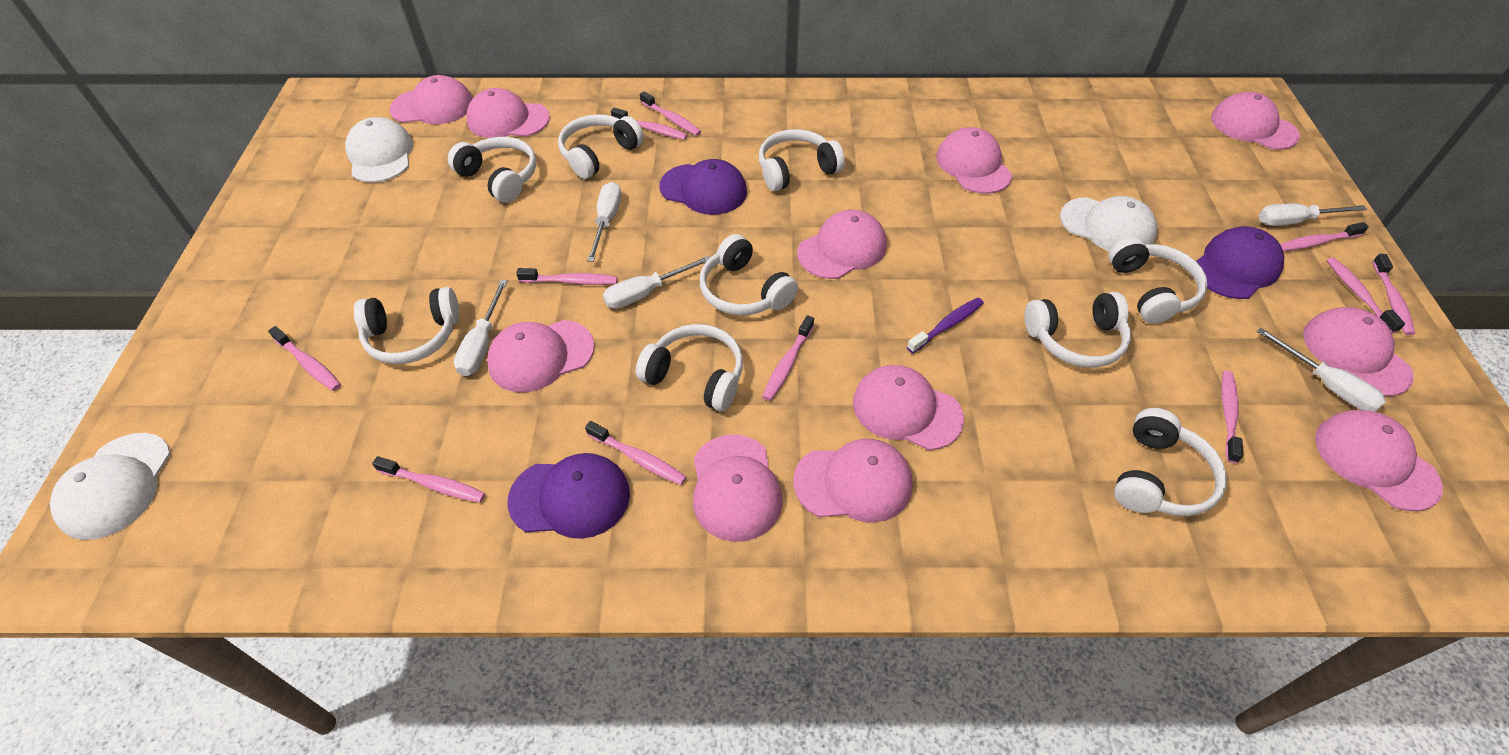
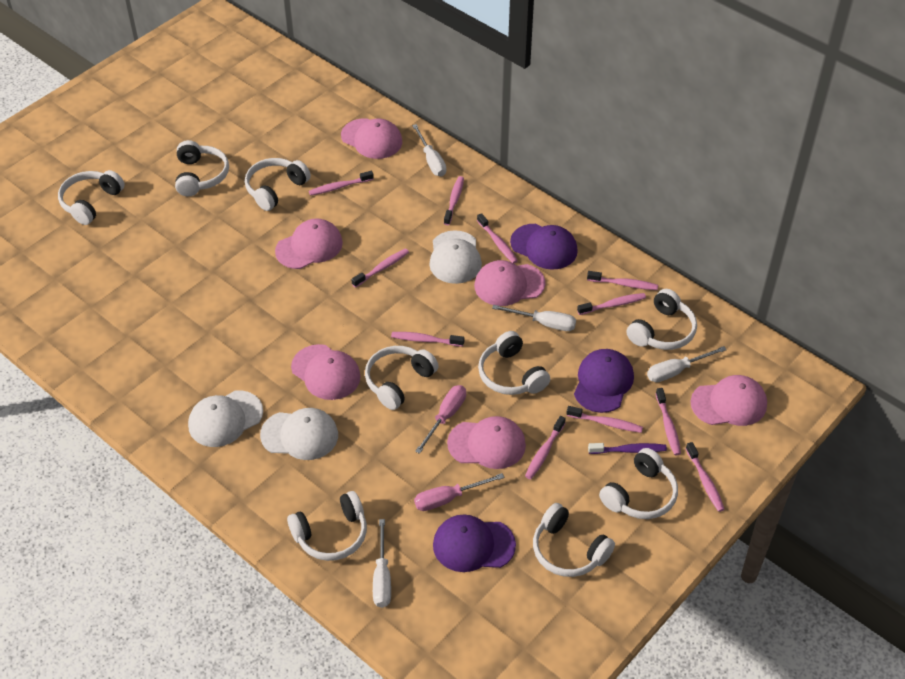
pink cap: 11 -> 6
pink screwdriver: 0 -> 2
white screwdriver: 5 -> 4

